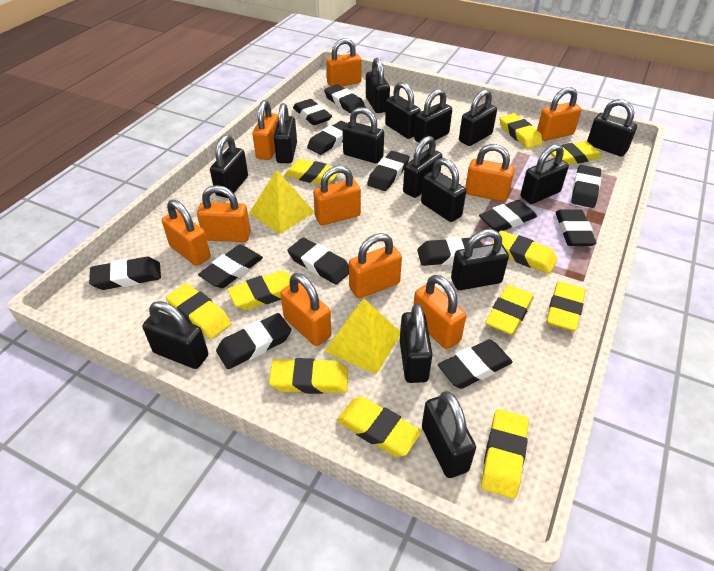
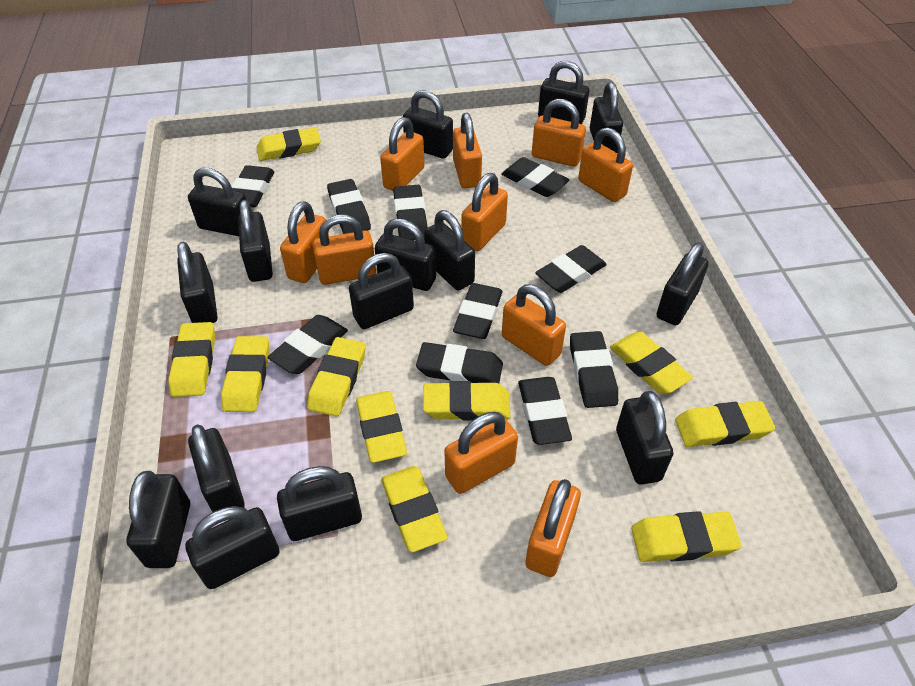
black eraser: 13 -> 10
yellow eraser: 11 -> 10
yellow pyramid: 2 -> 0

